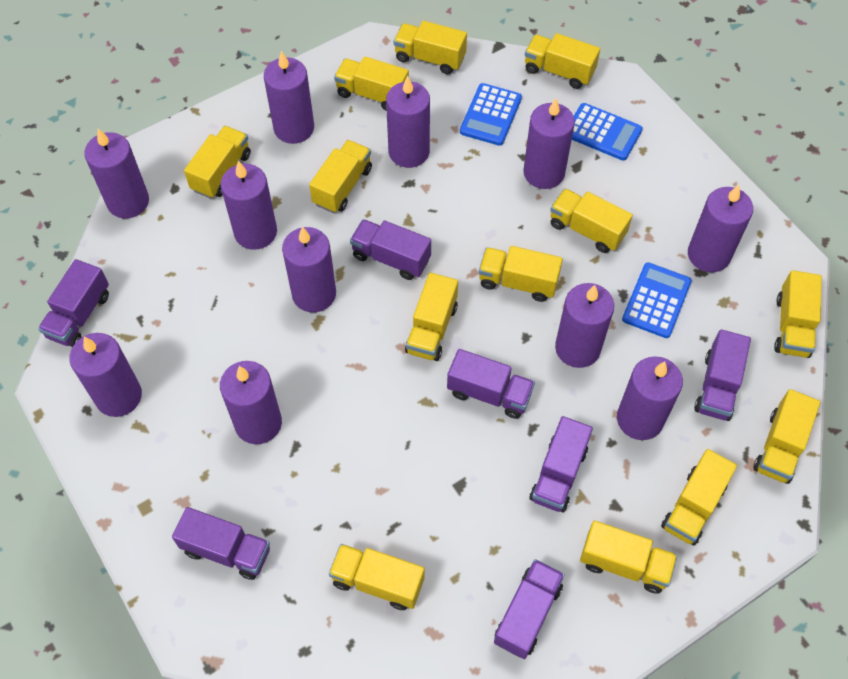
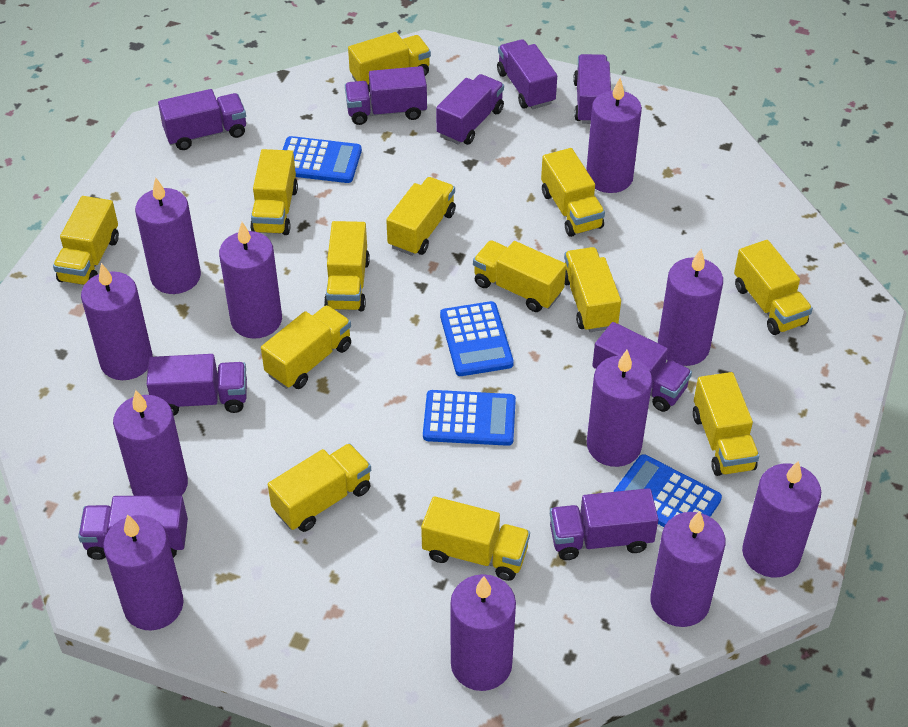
blue calculator: 3 -> 4
purple truck: 7 -> 9

